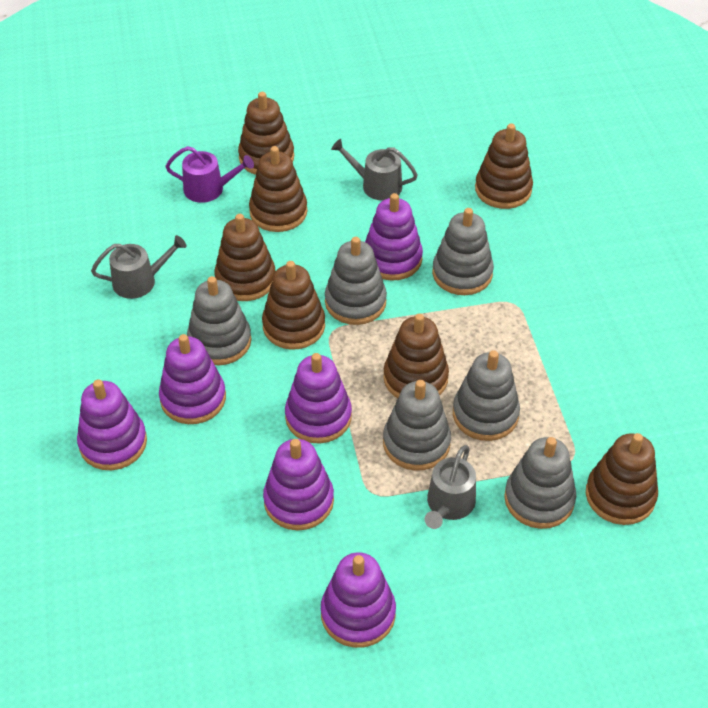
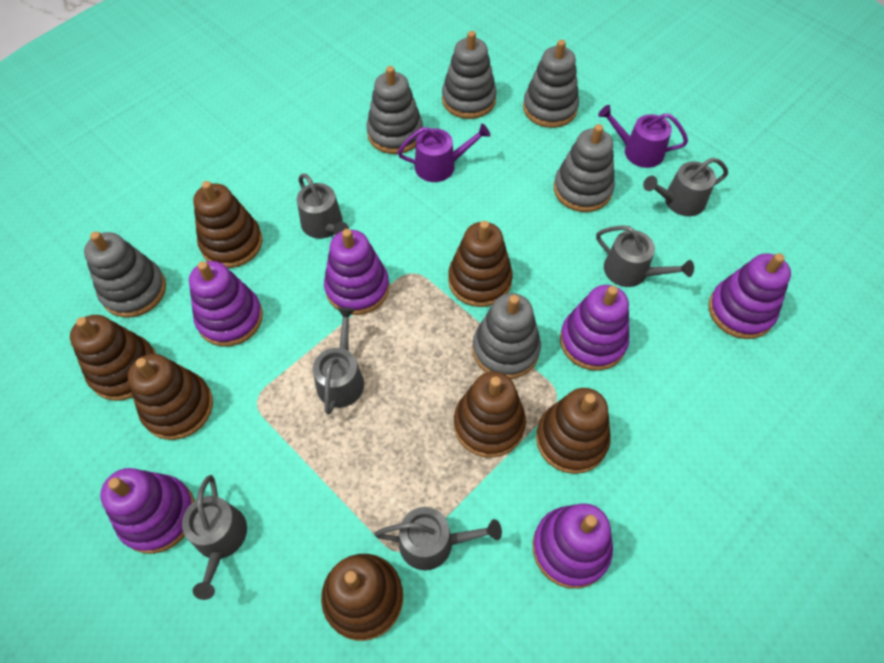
grey watering can: 3 -> 6
purple watering can: 1 -> 2

